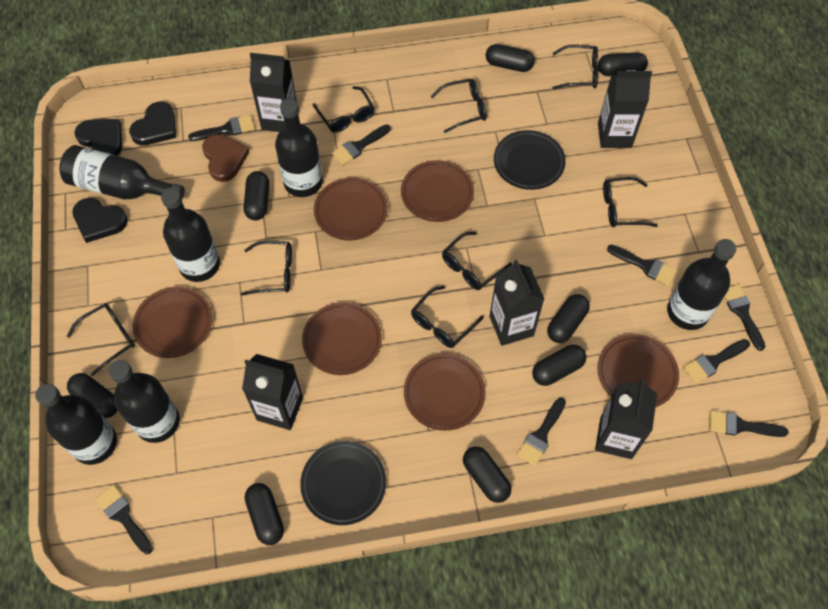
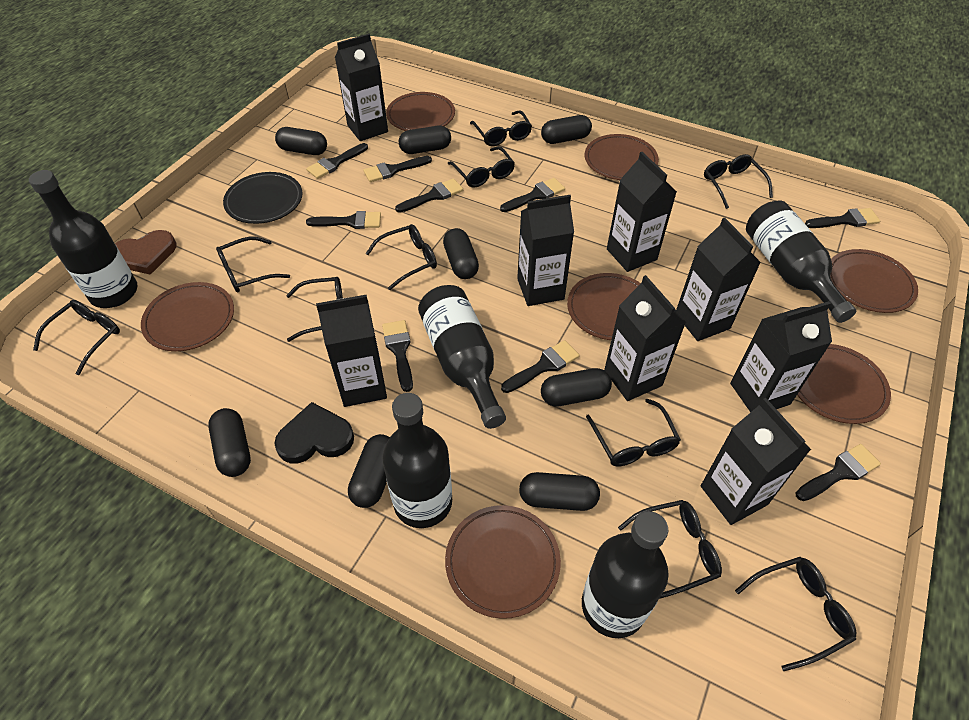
black bottle: 6 -> 5
black brush: 8 -> 9
black carton: 5 -> 8
black glasses: 8 -> 10
black heart: 3 -> 1
black plate: 2 -> 1
brown plate: 6 -> 7

